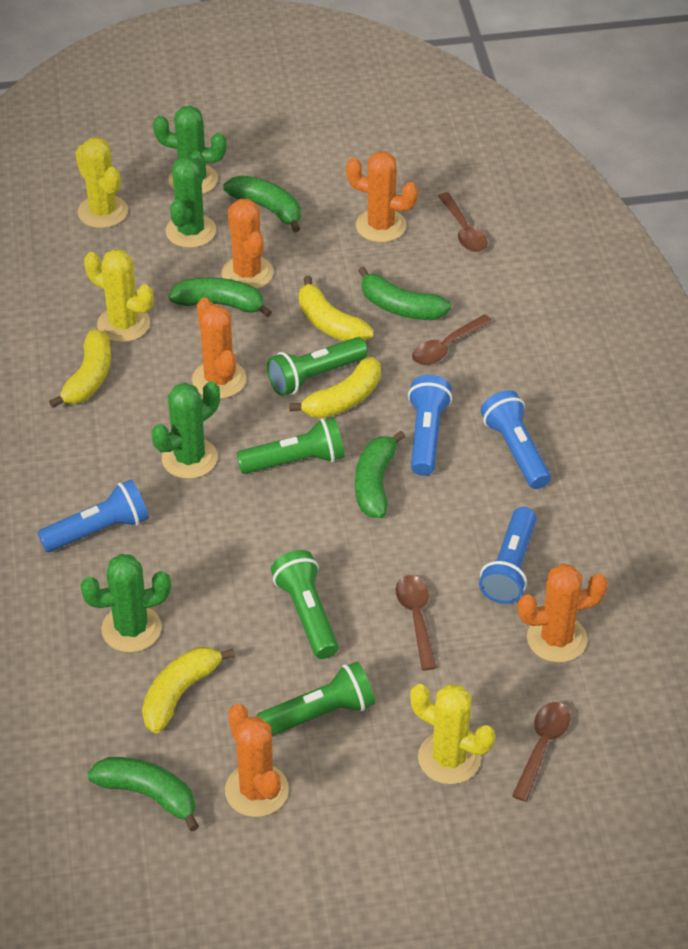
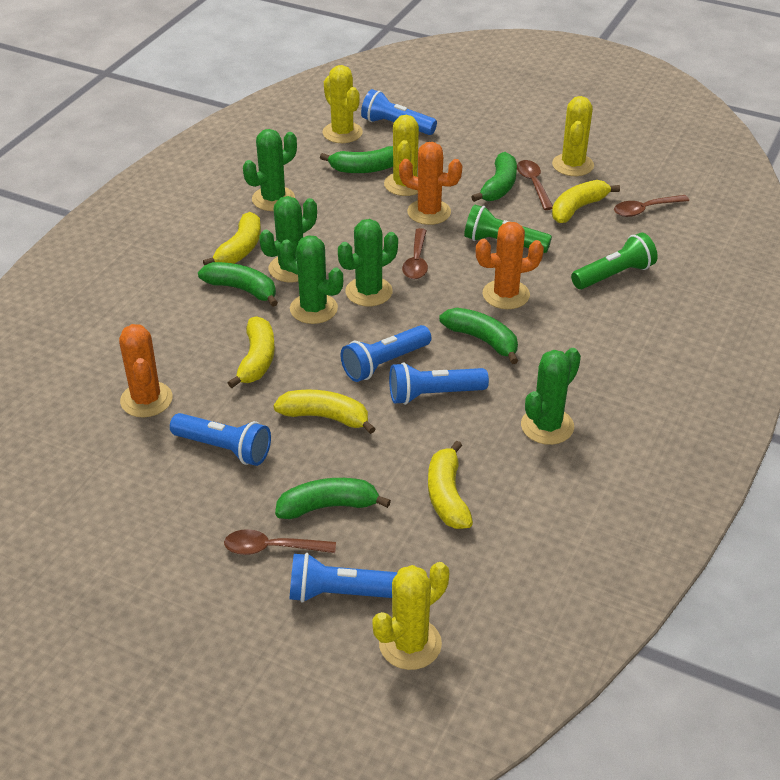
blue flashlight: 4 -> 5
green cactus: 4 -> 5
green flashlight: 4 -> 2
orange cactus: 5 -> 3
yellow banana: 4 -> 5
yellow cactus: 3 -> 4

